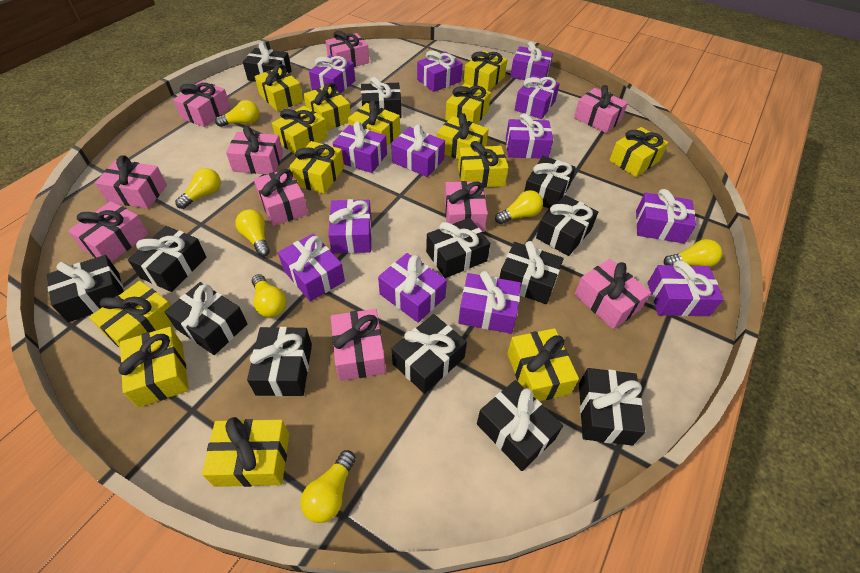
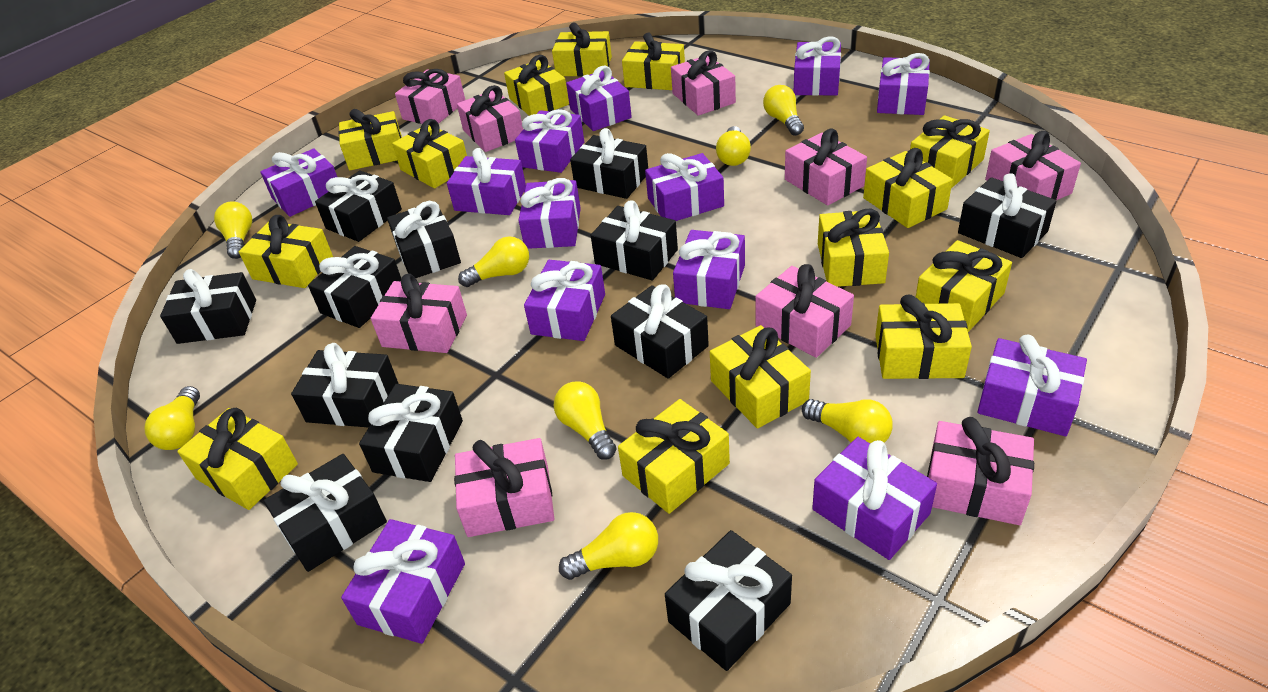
black gift: 13 -> 12
pink gift: 10 -> 9
yellow light bulb: 7 -> 8

